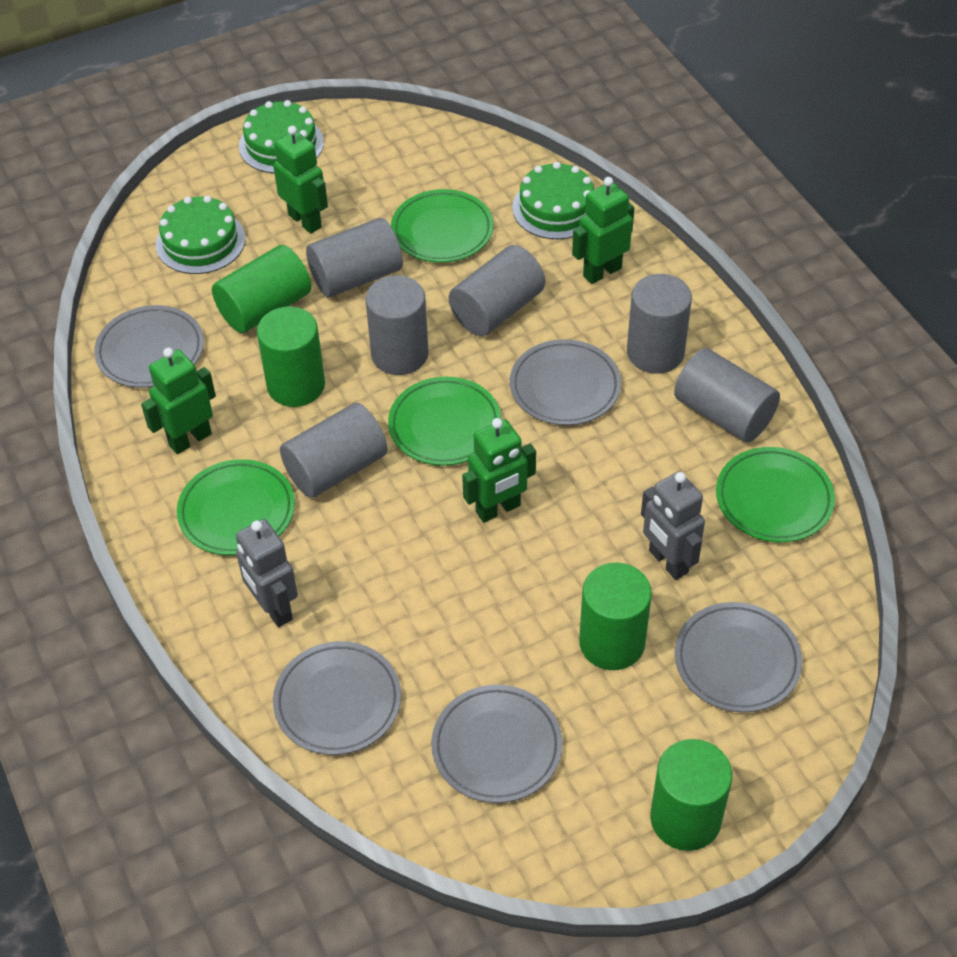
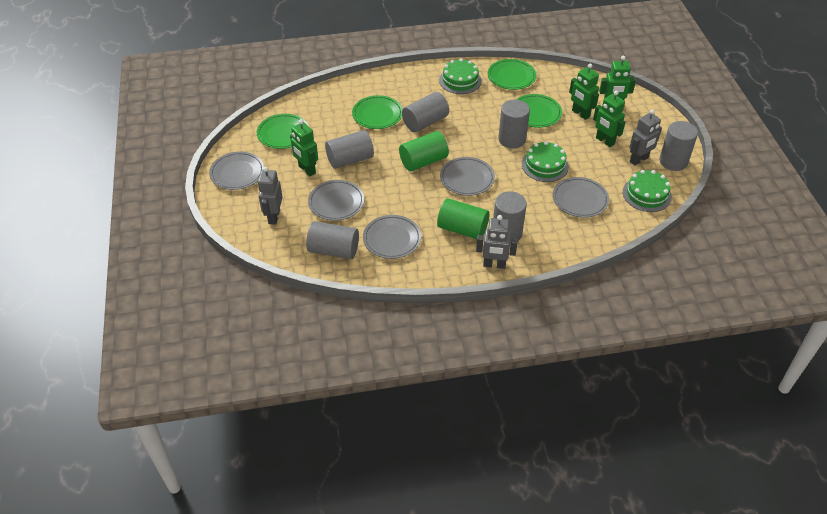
green cylinder: 4 -> 2
grey robot: 2 -> 3

